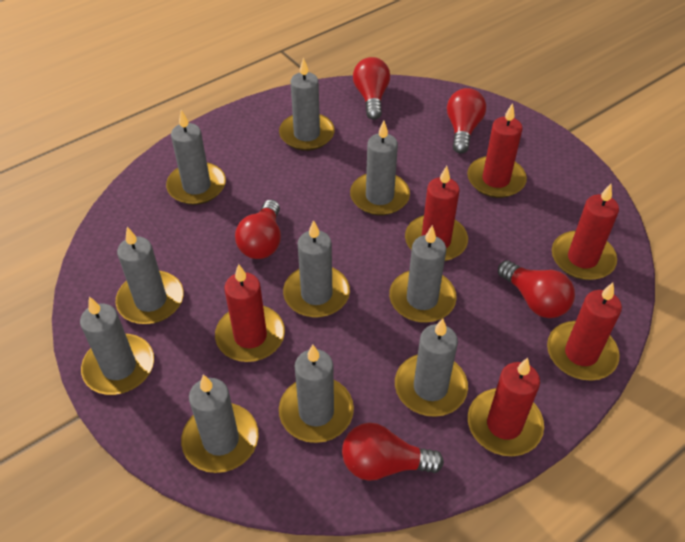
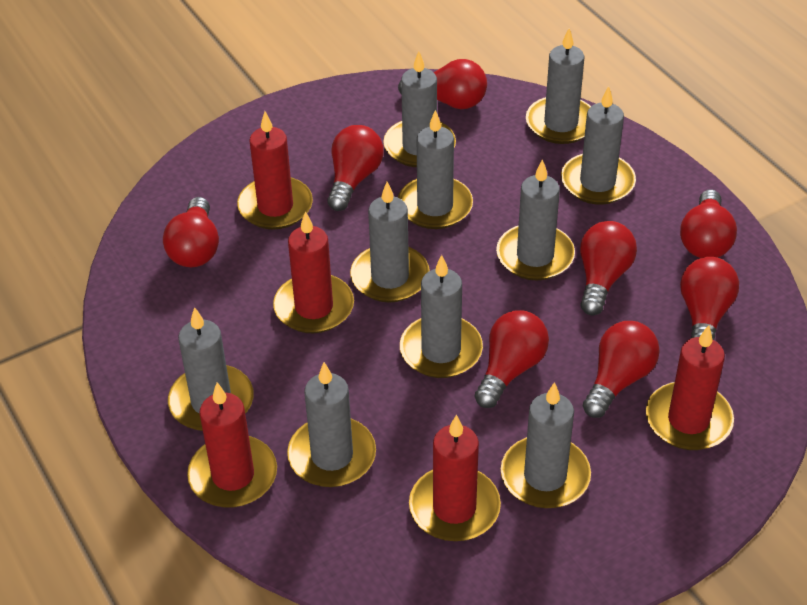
red candle: 6 -> 5
red light bulb: 5 -> 8

